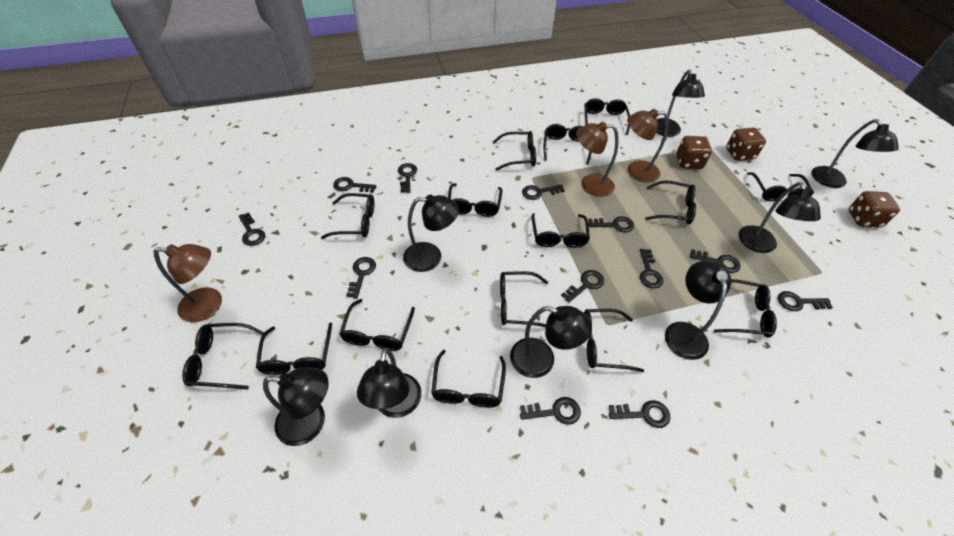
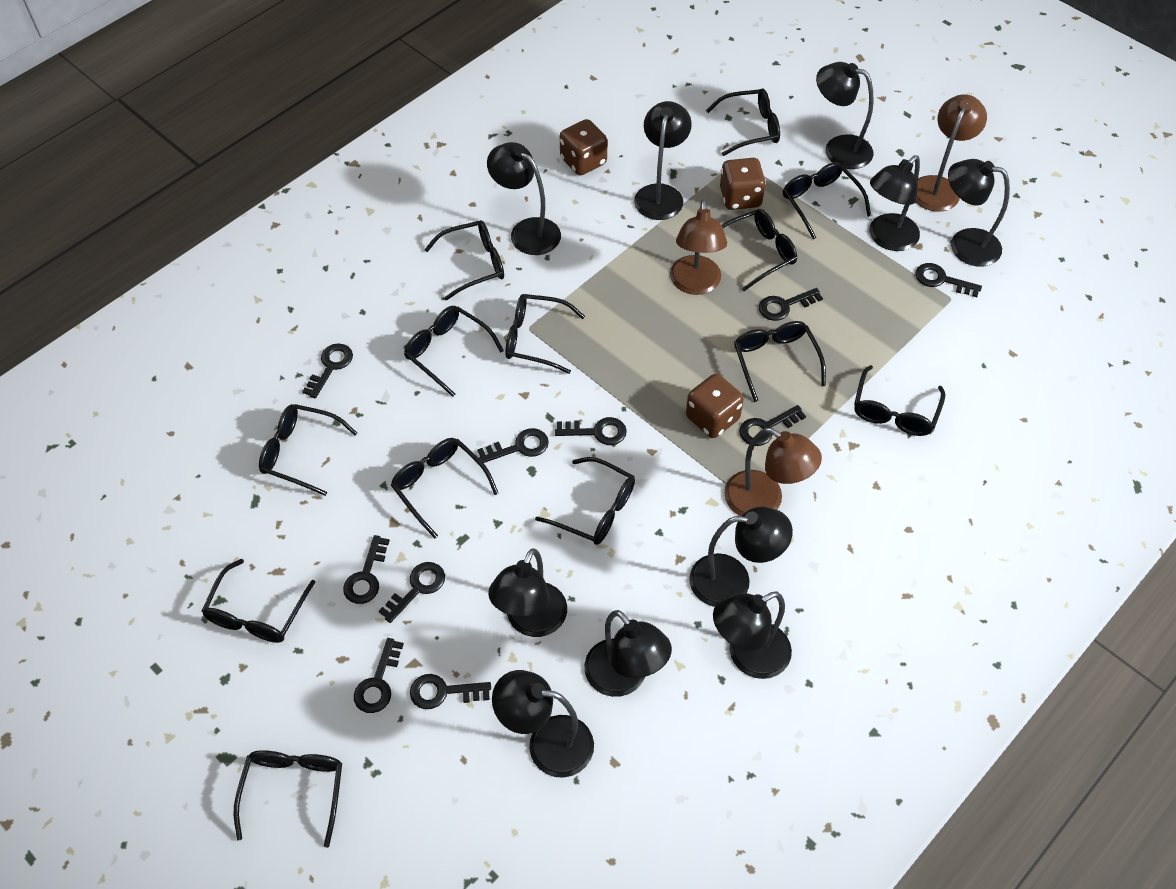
black glasses: 15 -> 13
black key: 12 -> 10
black lamp: 8 -> 10

